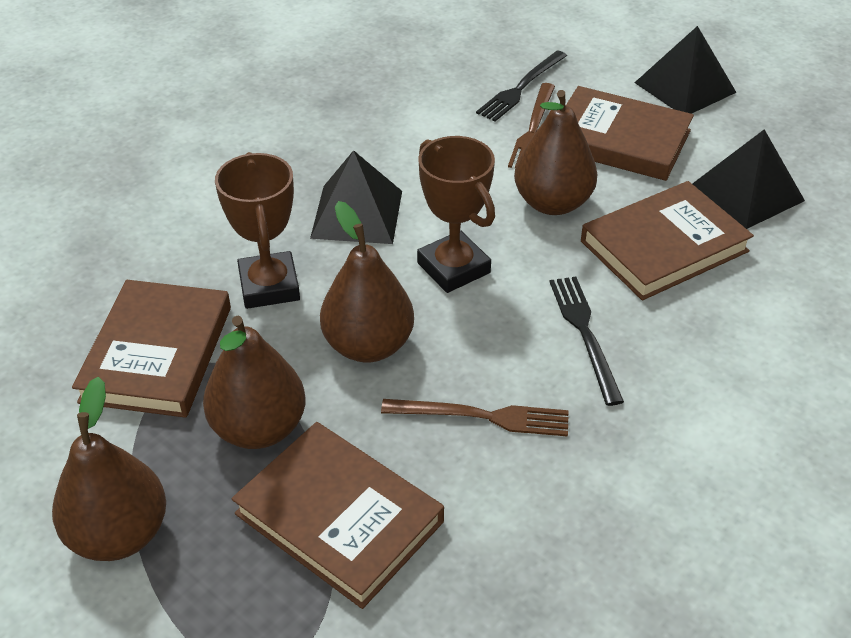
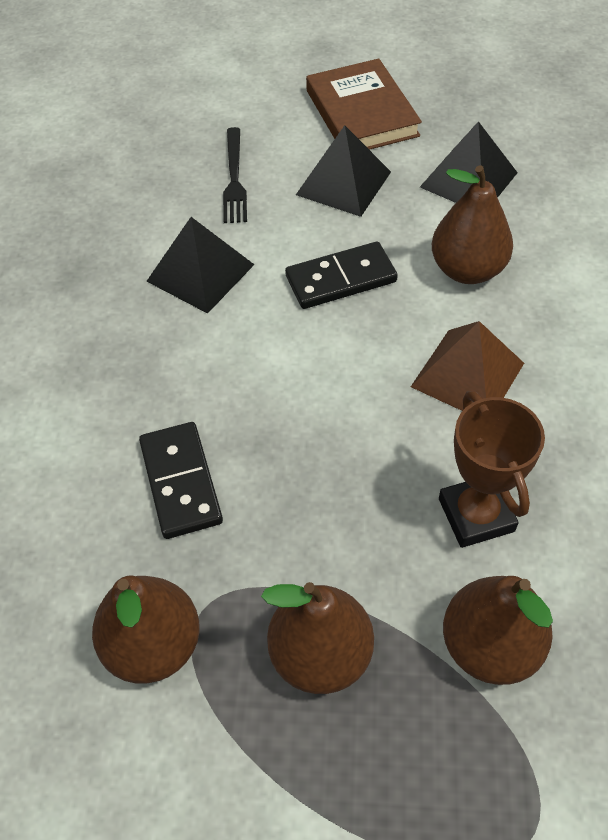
black domino: 0 -> 2
black fork: 2 -> 1
brown book: 4 -> 1
brown fork: 2 -> 0
brown pyramid: 0 -> 1
brown trophy: 2 -> 1

